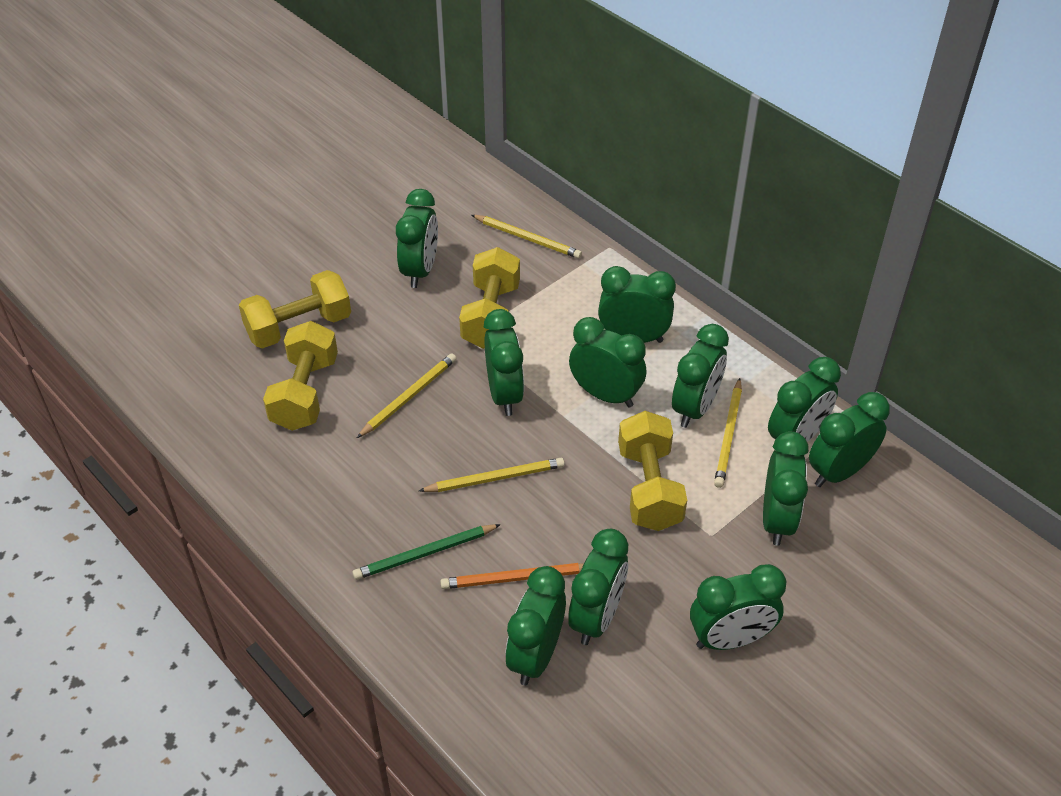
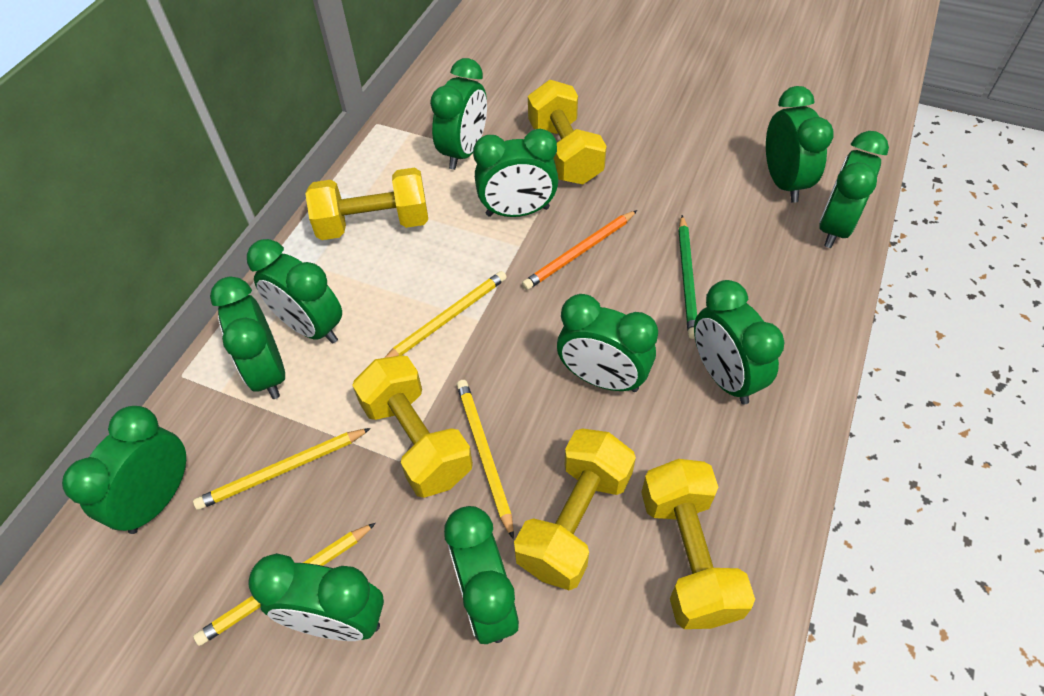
yellow dumbbell: 4 -> 5

